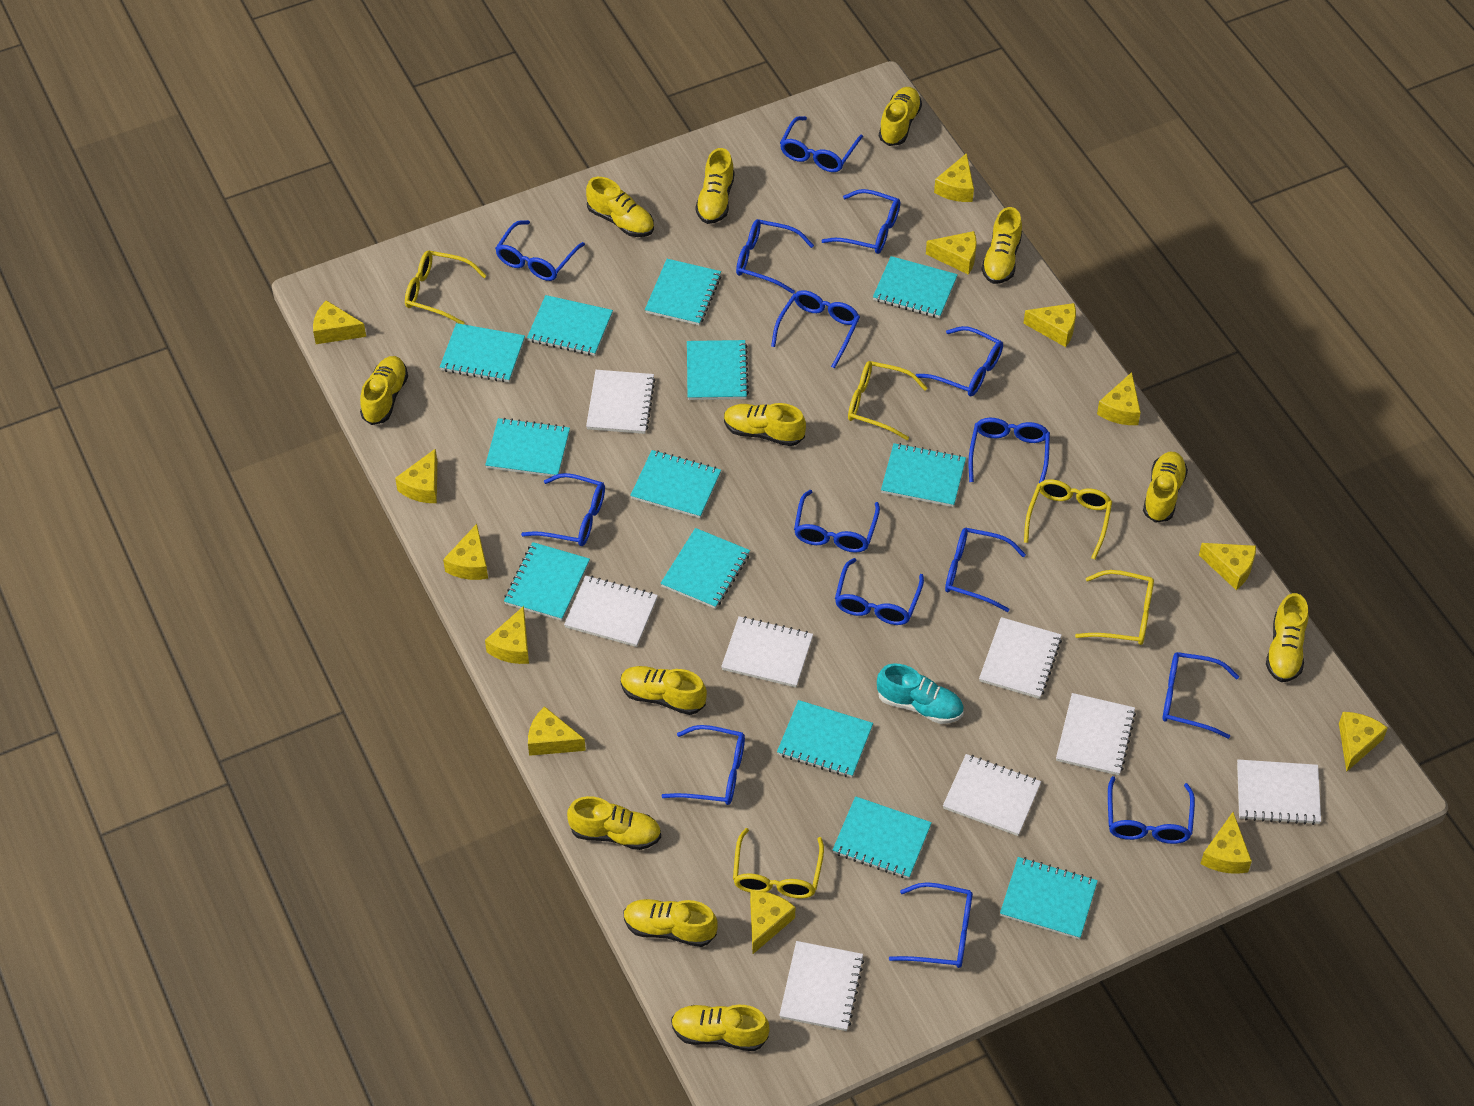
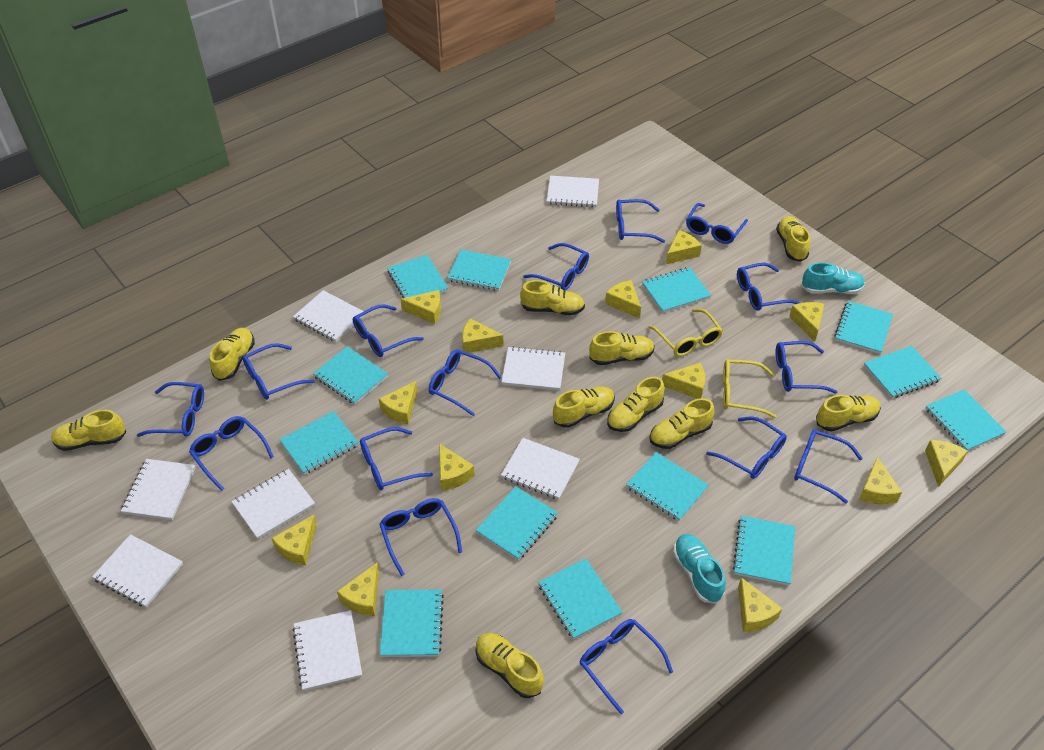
turquoise shoe: 1 -> 2
yellow glasses: 5 -> 2
yellow shoe: 12 -> 10

